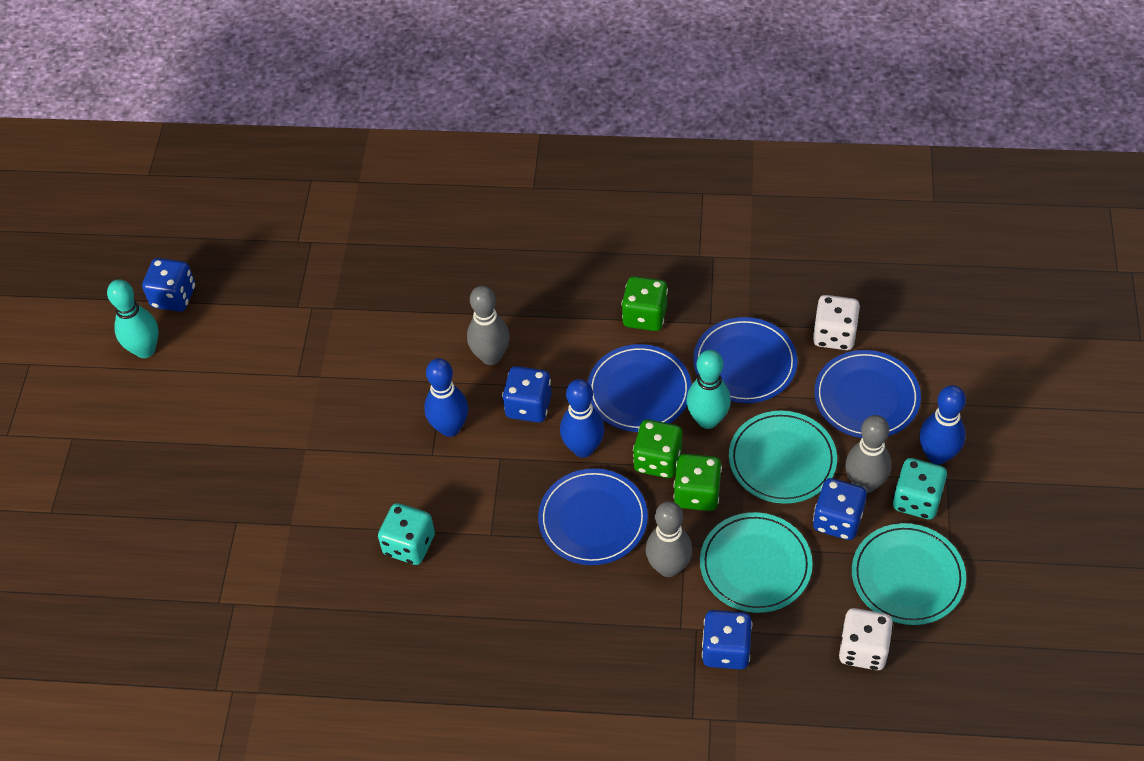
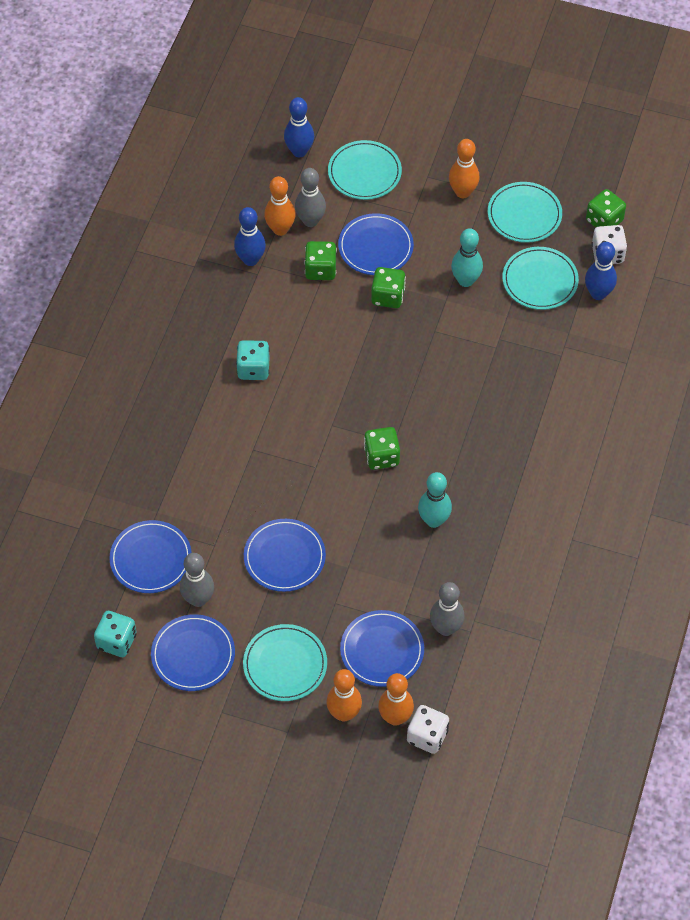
blue dice: 4 -> 0
blue plate: 4 -> 5
green dice: 3 -> 4
orange bowling pin: 0 -> 4
turquoise plate: 3 -> 4

